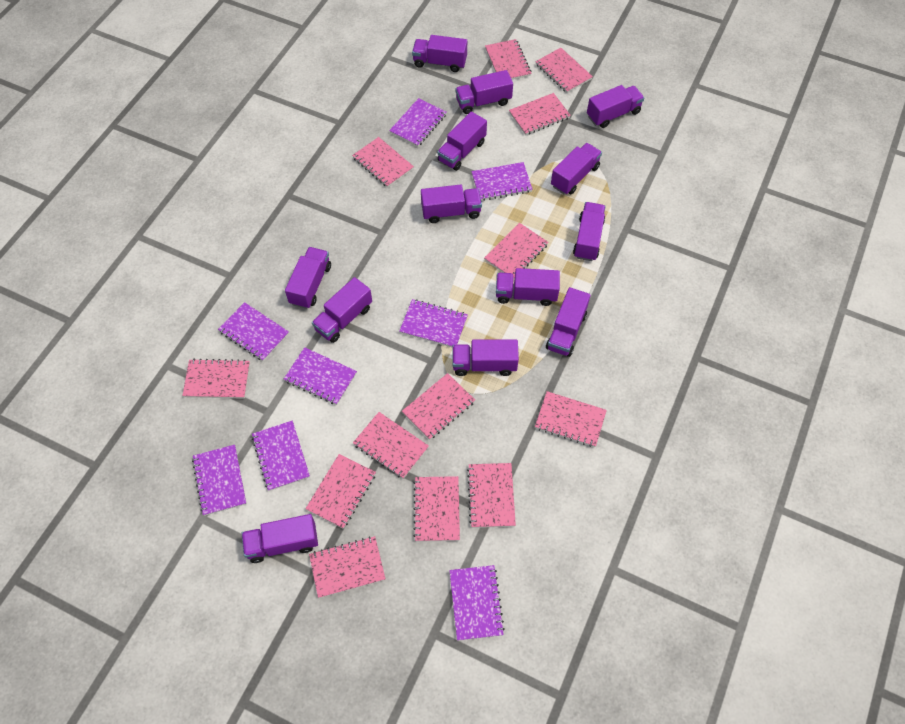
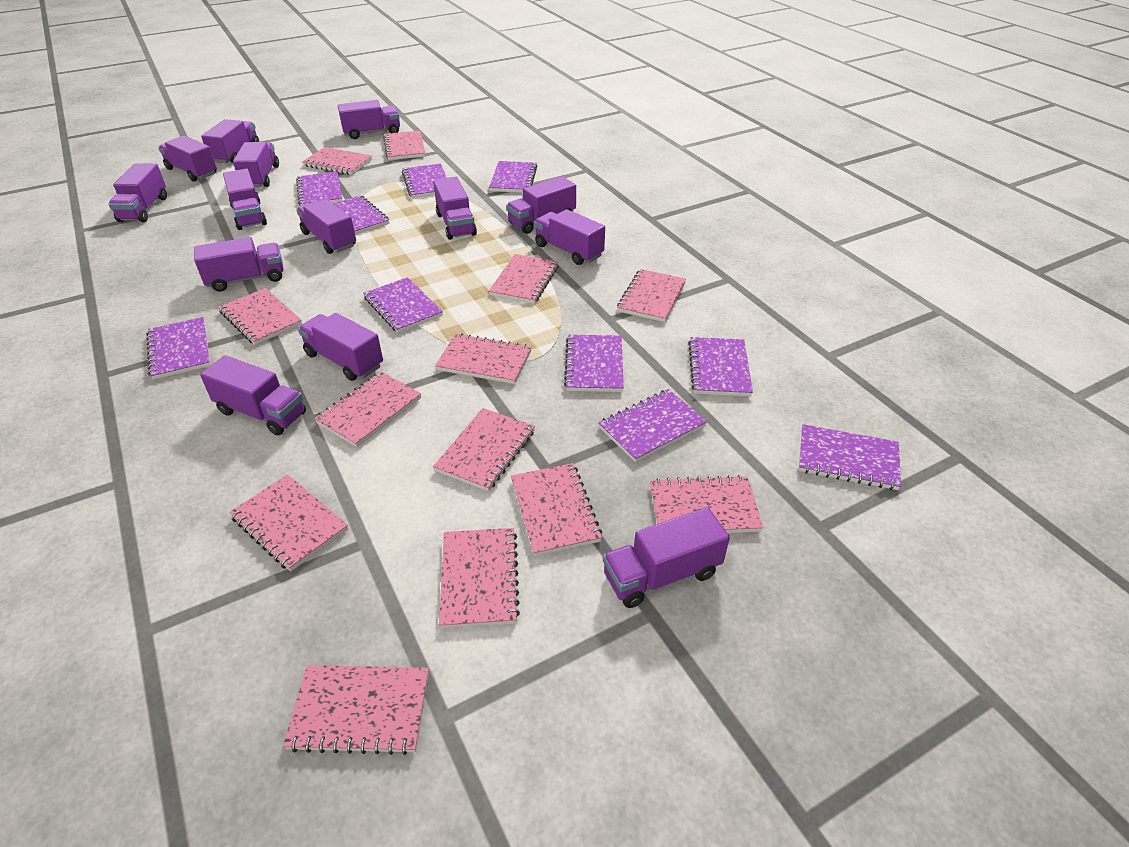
purple notebook: 8 -> 10
purple truck: 13 -> 14

